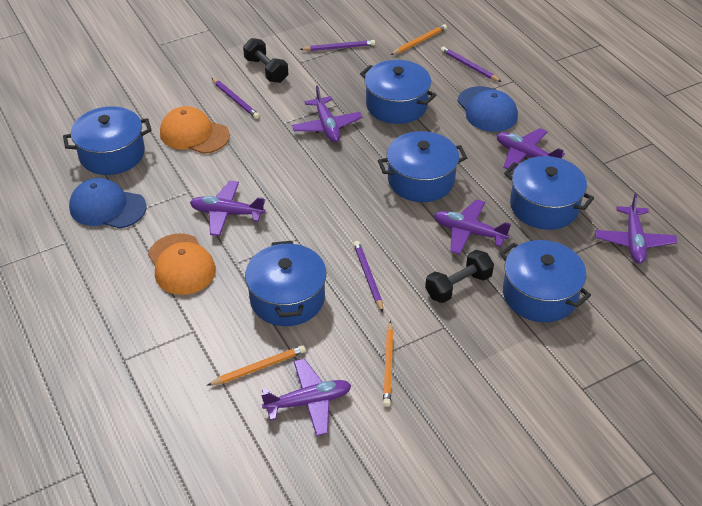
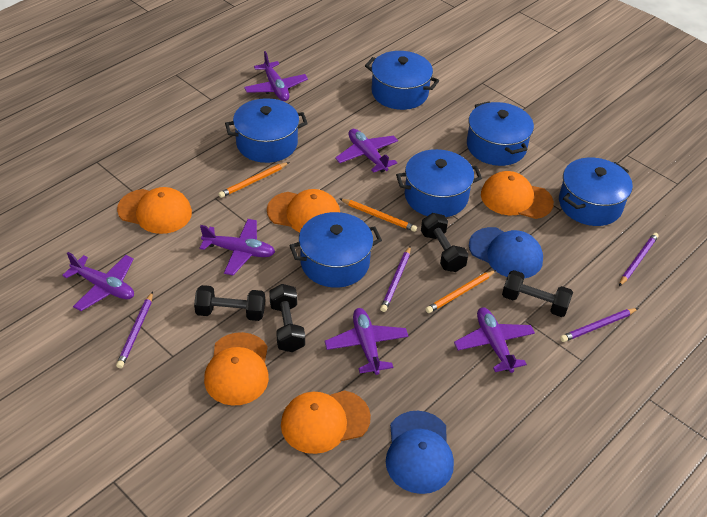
black dumbbell: 2 -> 4
orange cap: 2 -> 5

